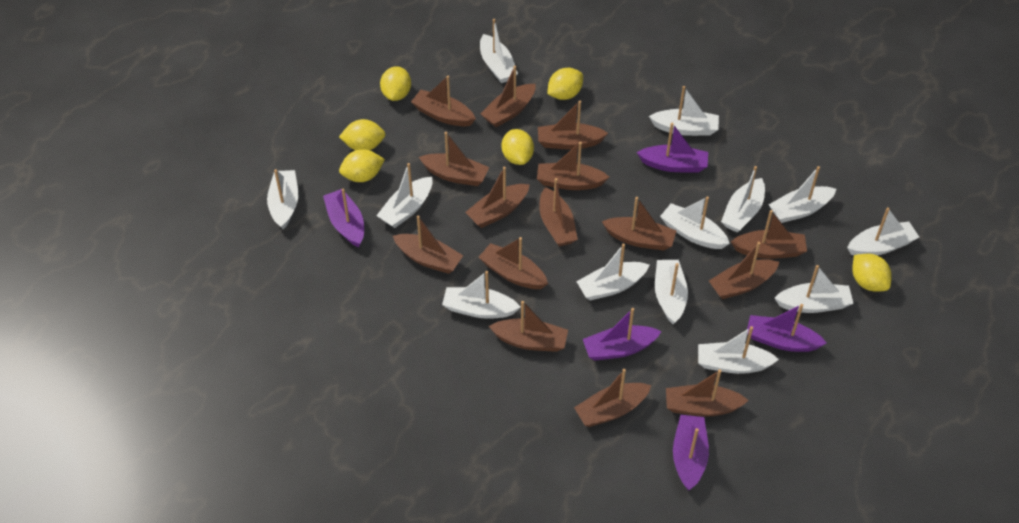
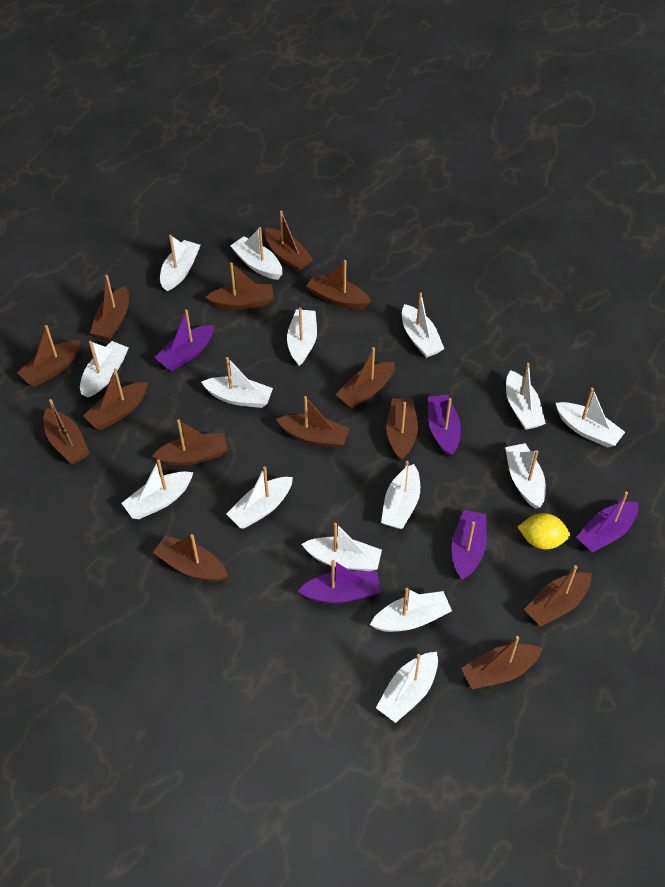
brown boat: 15 -> 14
white boat: 13 -> 15
yellow lemon: 6 -> 1

